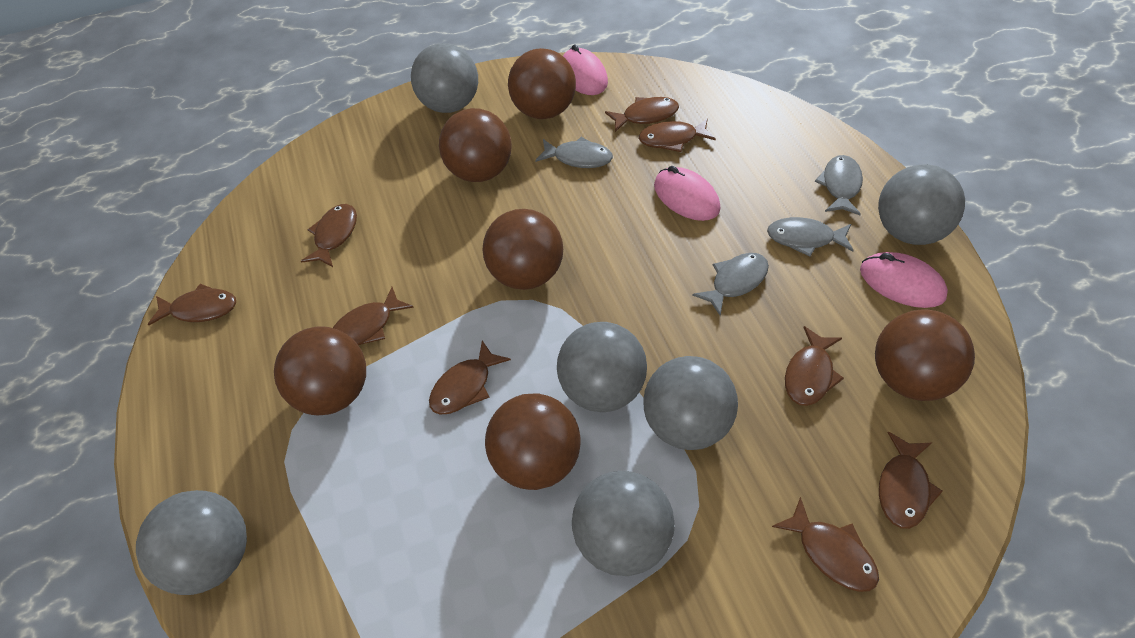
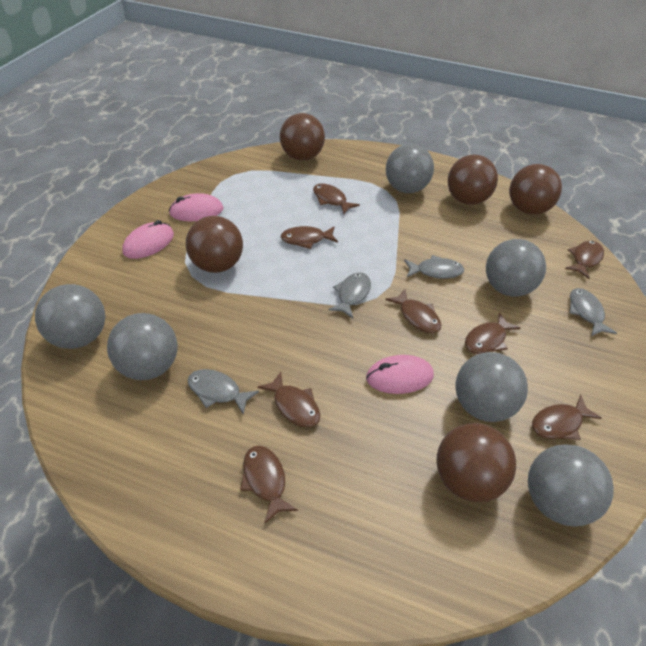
brown ball: 6 -> 5
brown fish: 9 -> 8

